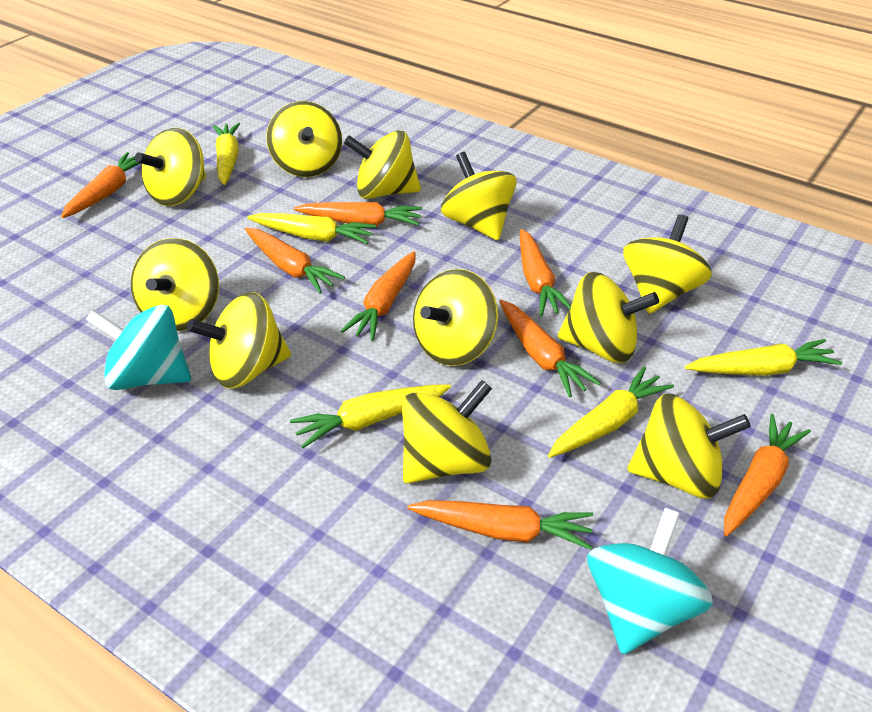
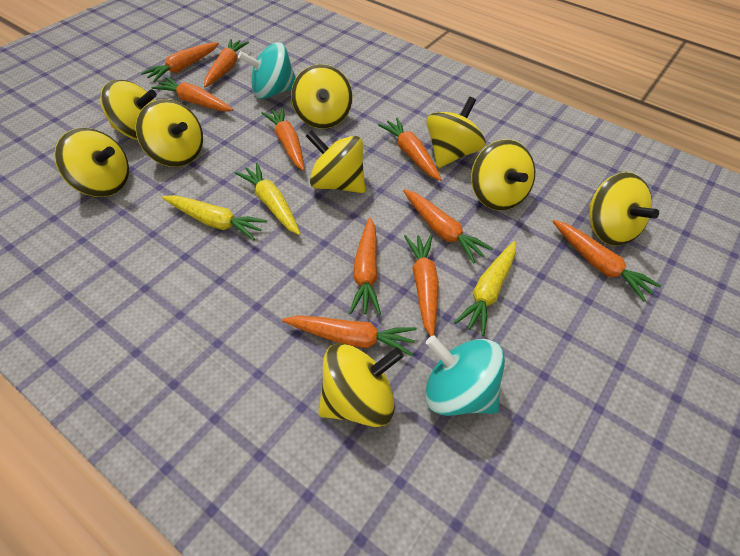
orange carrot: 8 -> 10
yellow carrot: 5 -> 3
yellow spinning top: 11 -> 9

